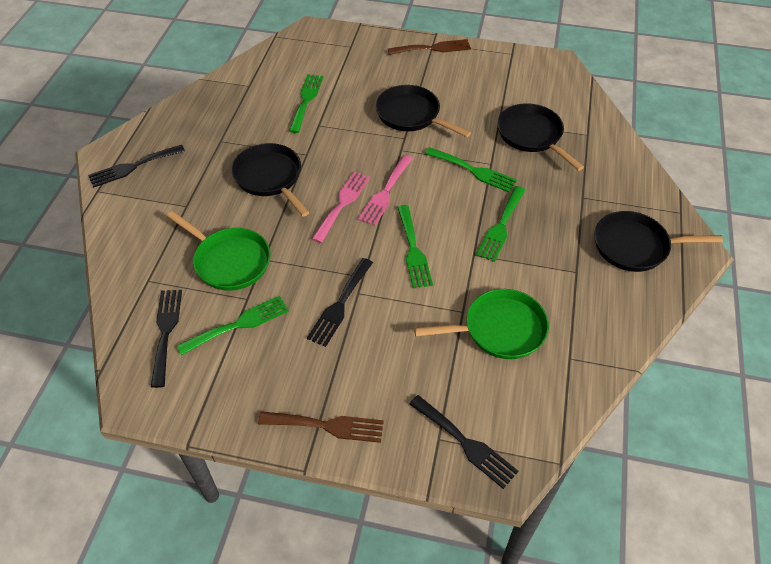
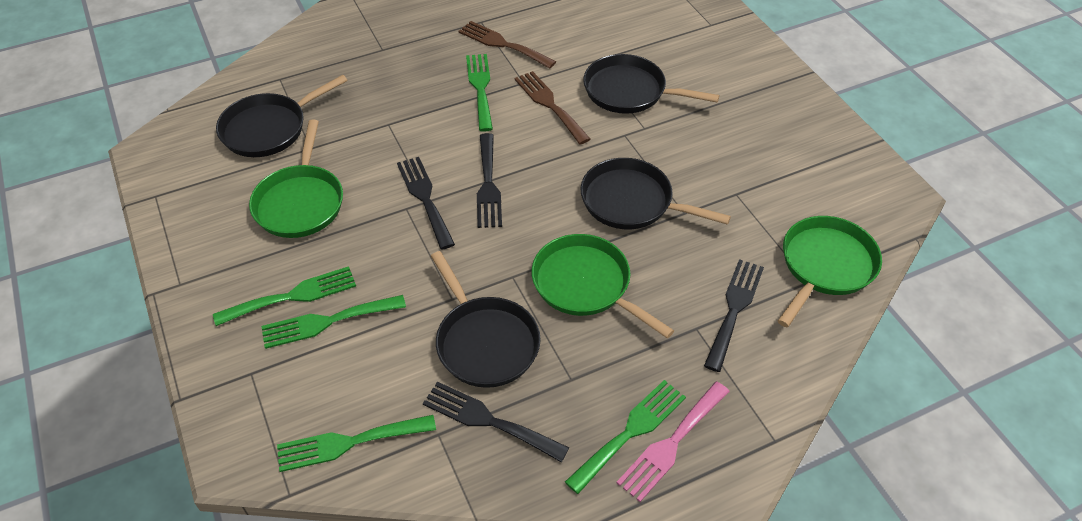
green pan: 2 -> 3
pink fork: 2 -> 1

